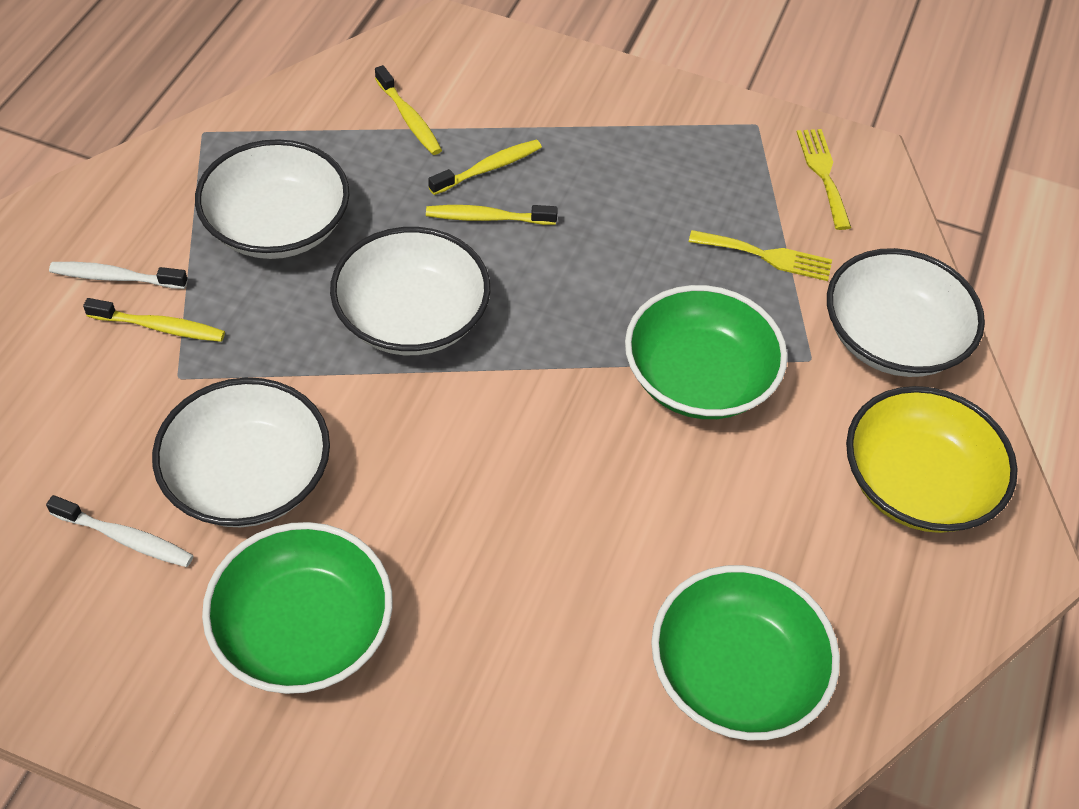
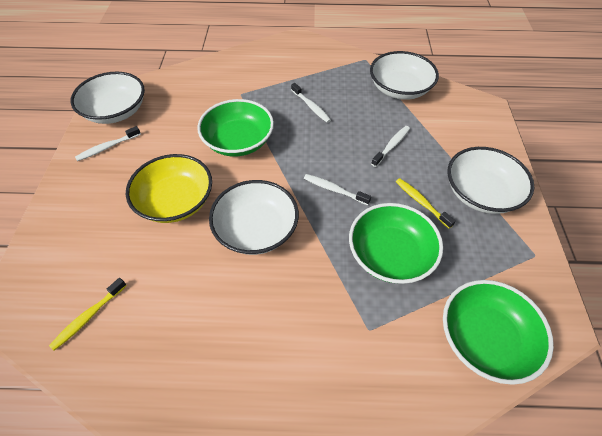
white toothbrush: 2 -> 4
yellow fork: 2 -> 0
yellow toothbrush: 4 -> 2

